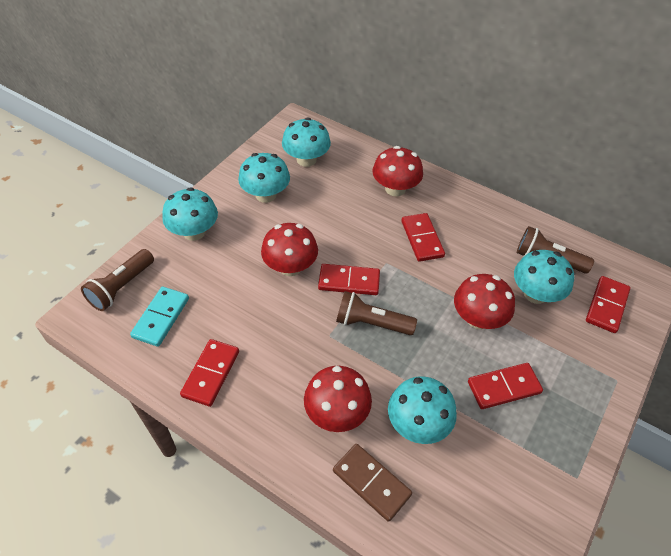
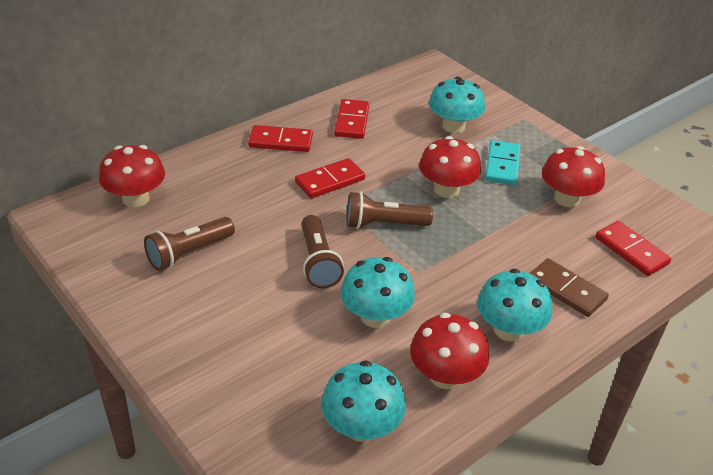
red domino: 5 -> 4
turquoise mushroom: 5 -> 4

